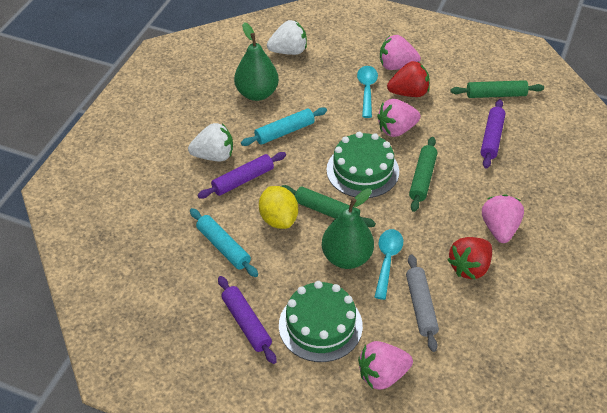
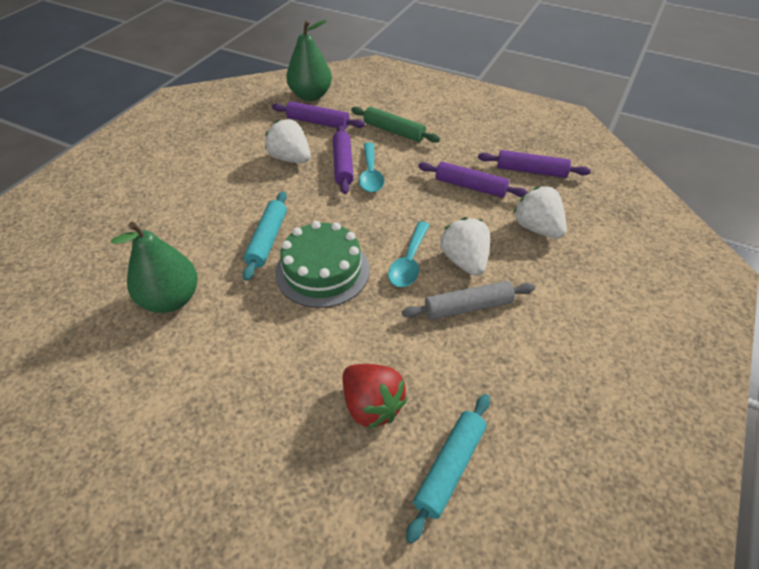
green cake: 2 -> 1
green rolling pin: 3 -> 1
pink strawberry: 4 -> 0
purple rolling pin: 3 -> 4
red strawberry: 2 -> 1
white strawberry: 2 -> 3
yellow lemon: 1 -> 0

